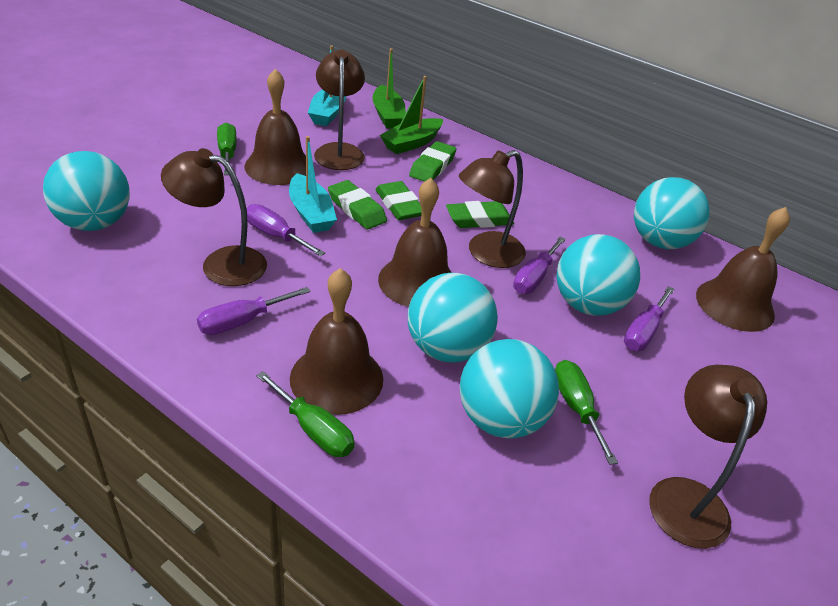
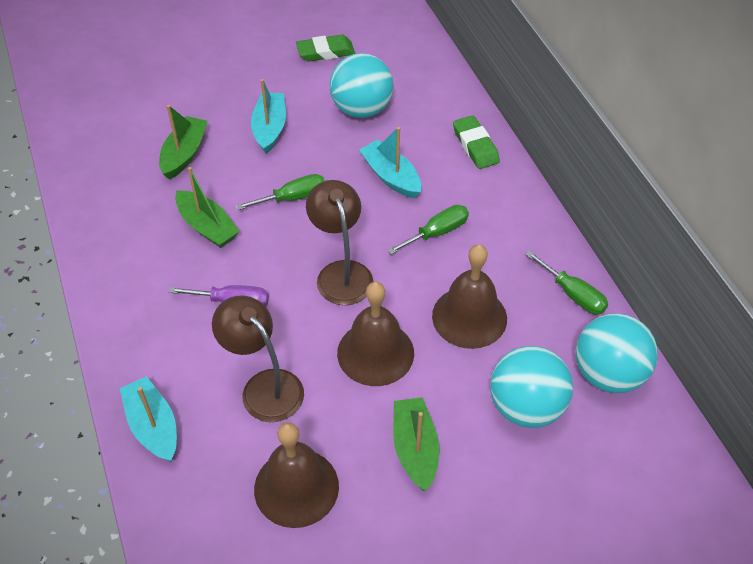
brown bell: 4 -> 3
brown lamp: 4 -> 2
green boat: 2 -> 3
green eraser: 4 -> 2
purple screwdriver: 4 -> 1
turquoise ball: 5 -> 3
turquoise boat: 2 -> 3

